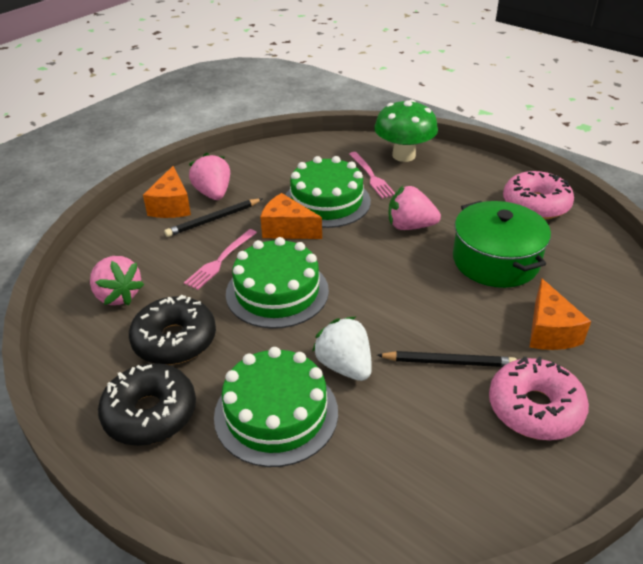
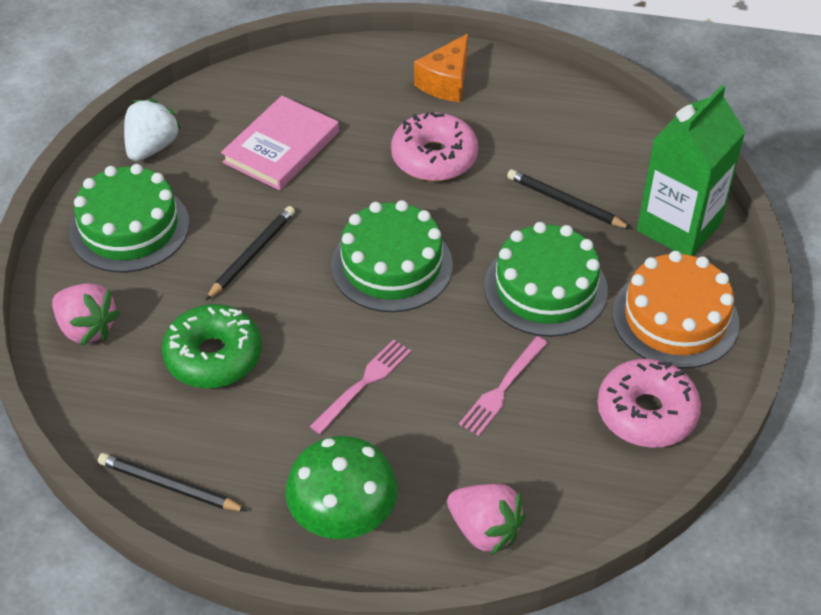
black donut: 2 -> 0
black pencil: 2 -> 3
green carton: 0 -> 1
green donut: 0 -> 1
green pot: 1 -> 0
orange cake: 0 -> 1
orange cheese: 3 -> 1
pink book: 0 -> 1
pink strawberry: 3 -> 2

